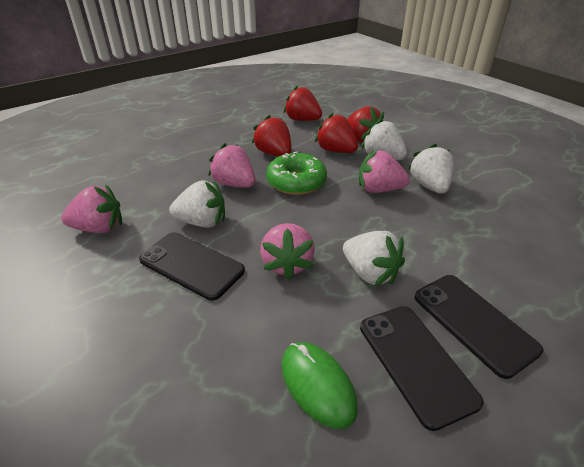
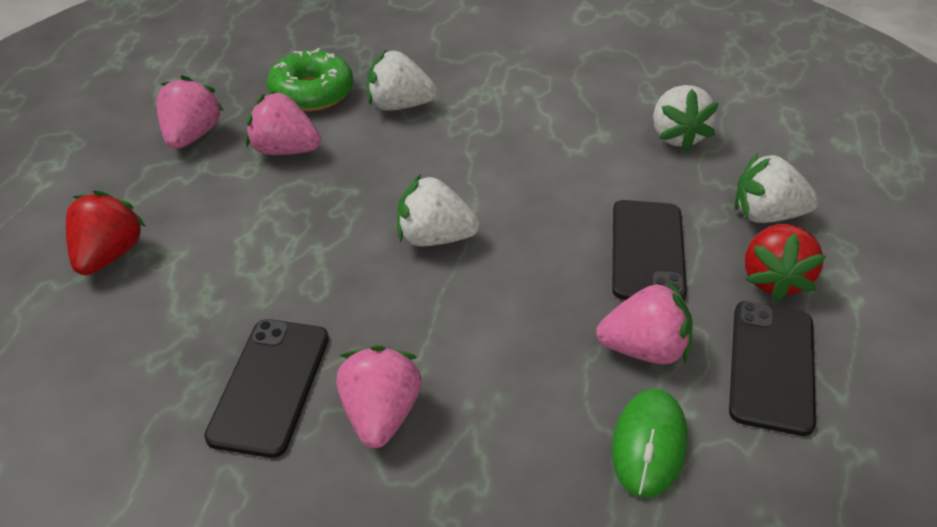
red strawberry: 4 -> 2

